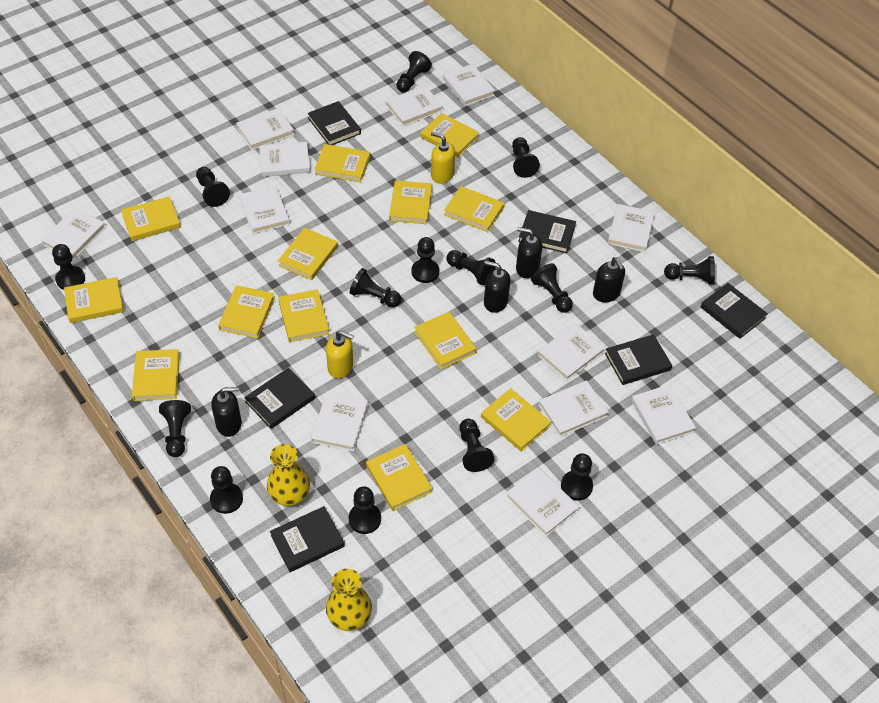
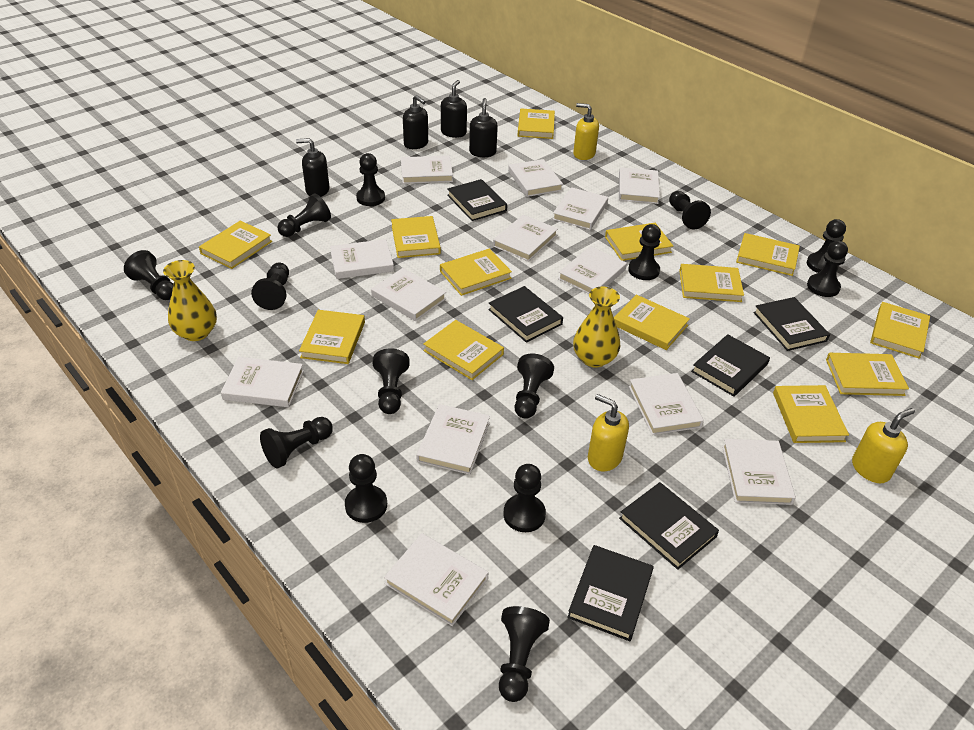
white book: 12 -> 13
yellow soap dispenser: 2 -> 3

